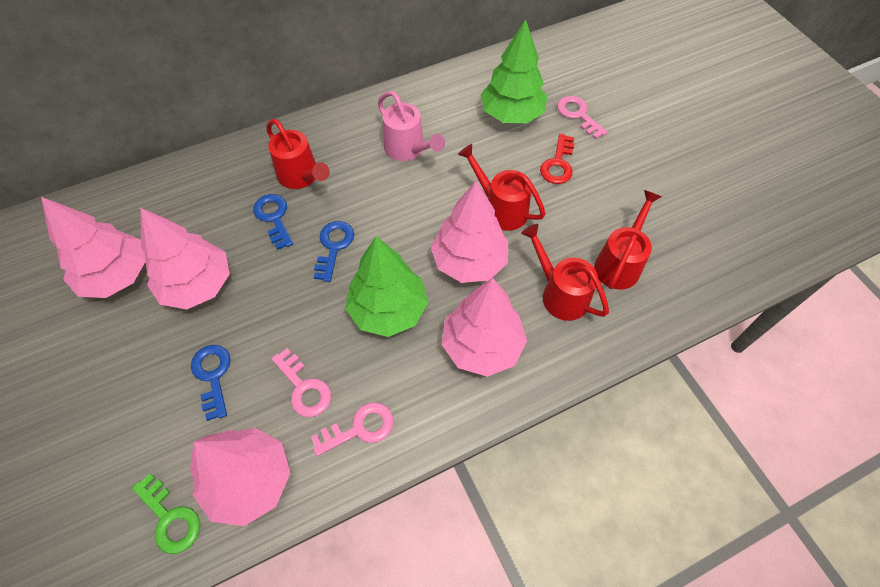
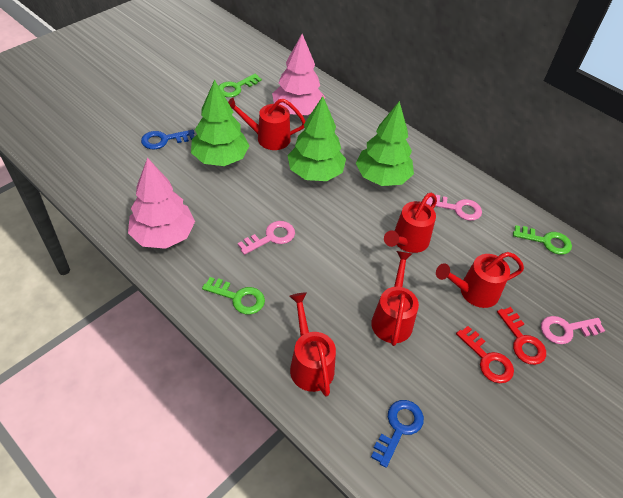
blue key: 3 -> 2
green key: 1 -> 3
green tree: 2 -> 3
pink tree: 5 -> 2
pink watering can: 1 -> 0
red key: 1 -> 2
red watering can: 4 -> 5

